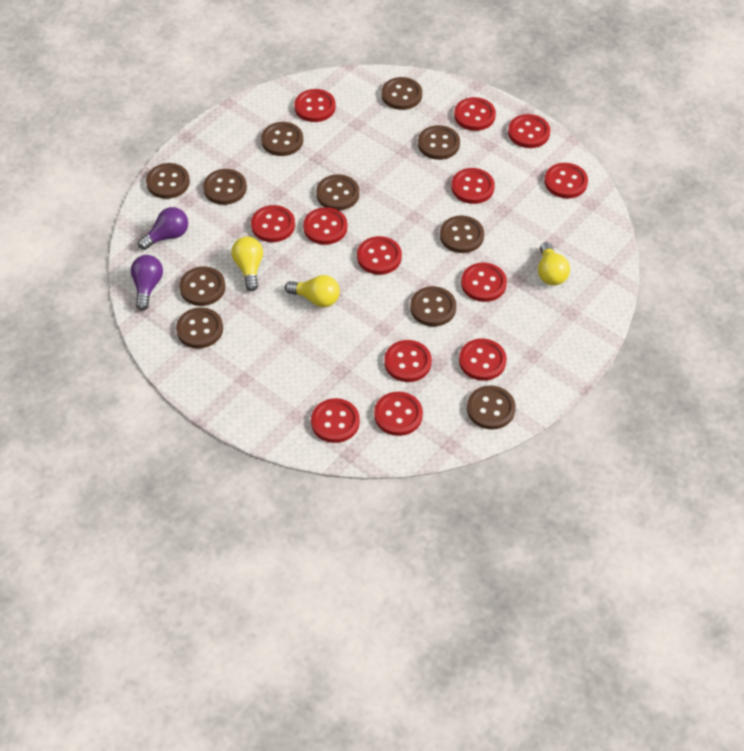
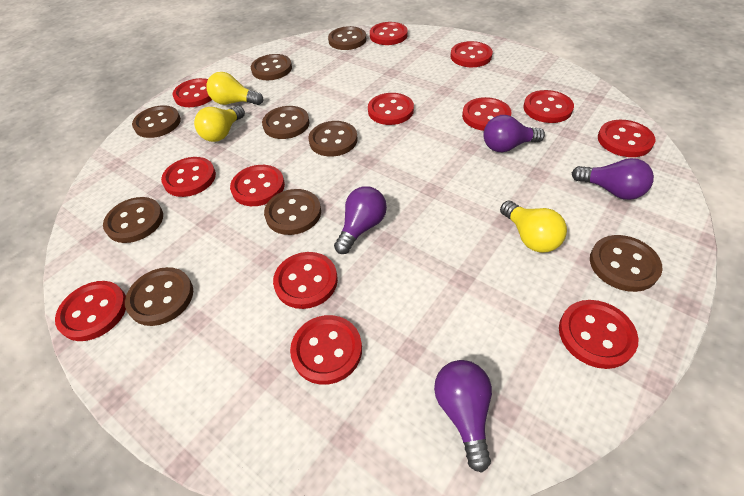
brown button: 11 -> 9
purple light bulb: 2 -> 4

